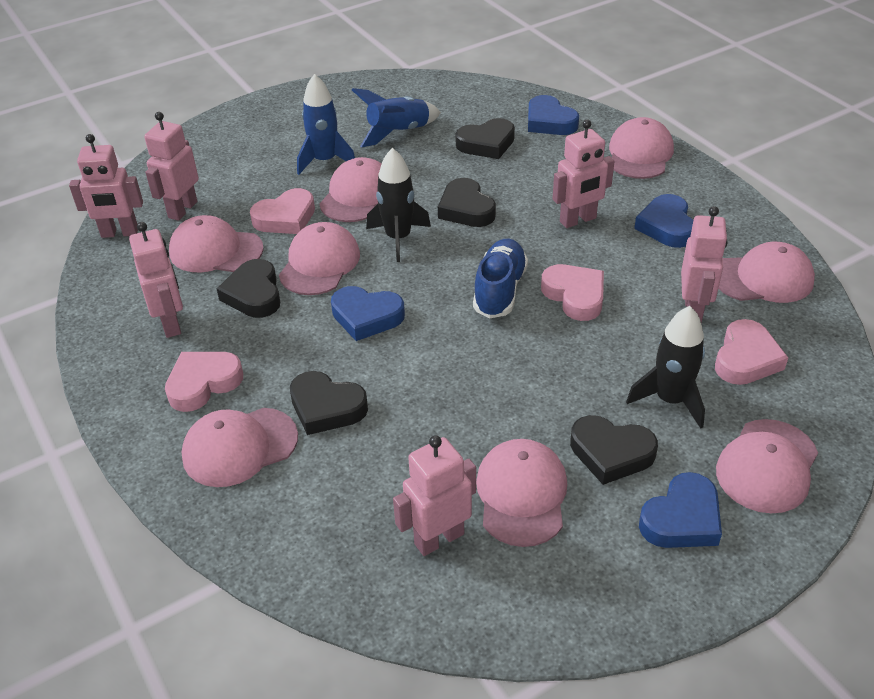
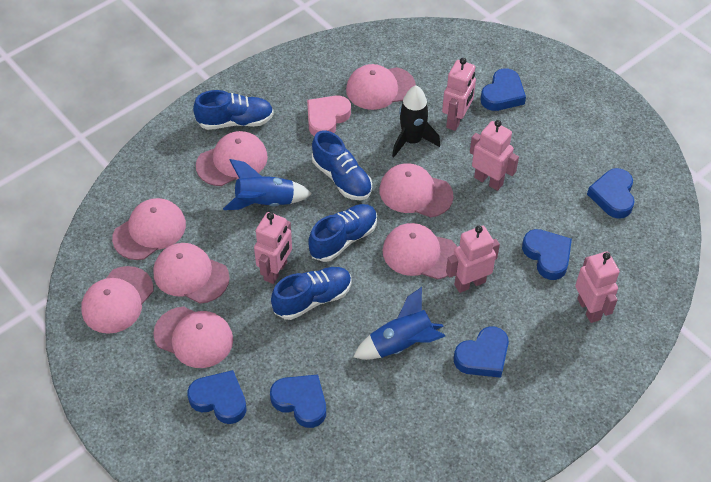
black heart: 5 -> 0
black rocket: 2 -> 1
blue heart: 4 -> 6
blue shoe: 1 -> 4
pink heart: 4 -> 1
pink robot: 6 -> 5

